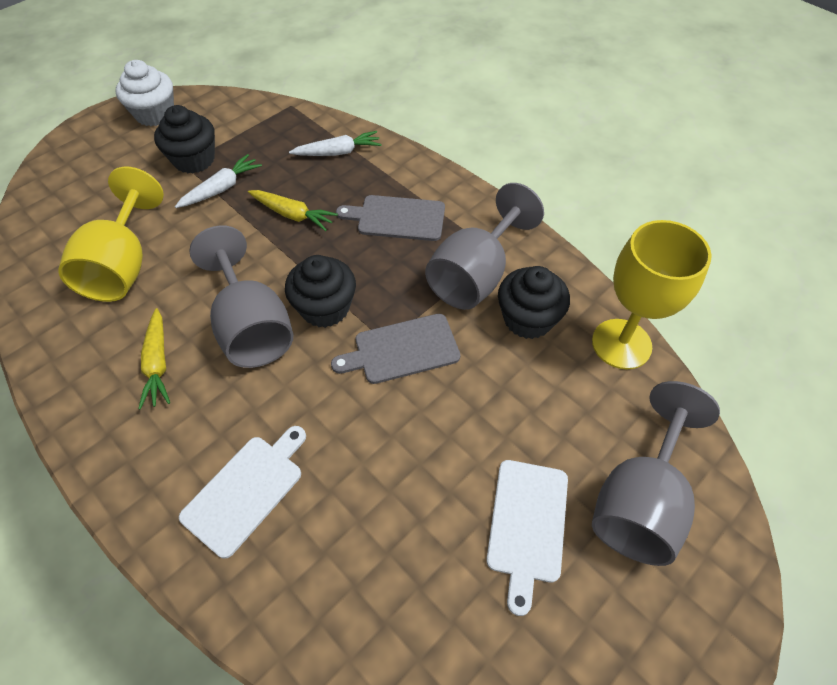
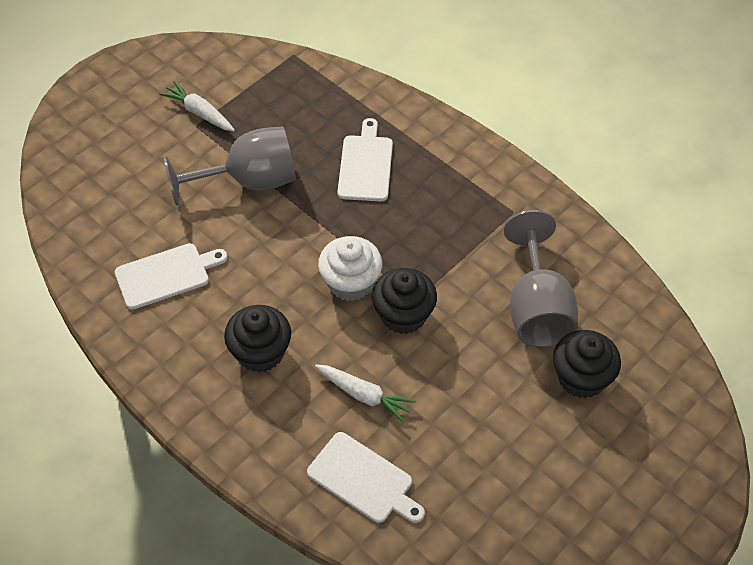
grey cutting board: 2 -> 0
grey goblet: 3 -> 2
white cutting board: 2 -> 3
yellow carrot: 2 -> 0
yellow goblet: 2 -> 0

